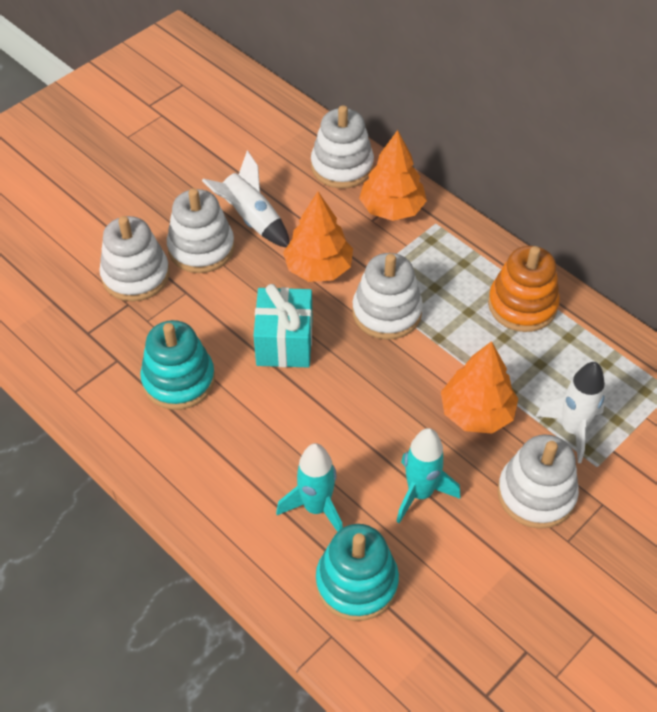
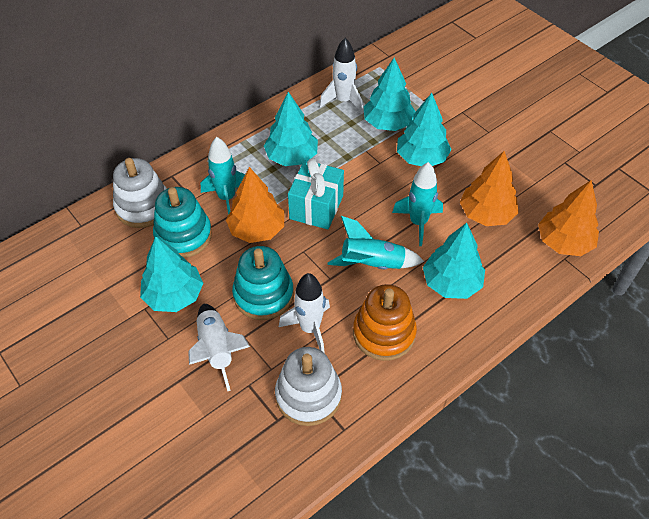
turquoise rocket: 2 -> 3
turquoise tree: 0 -> 5
white rocket: 2 -> 3
white stacking toy: 5 -> 2

